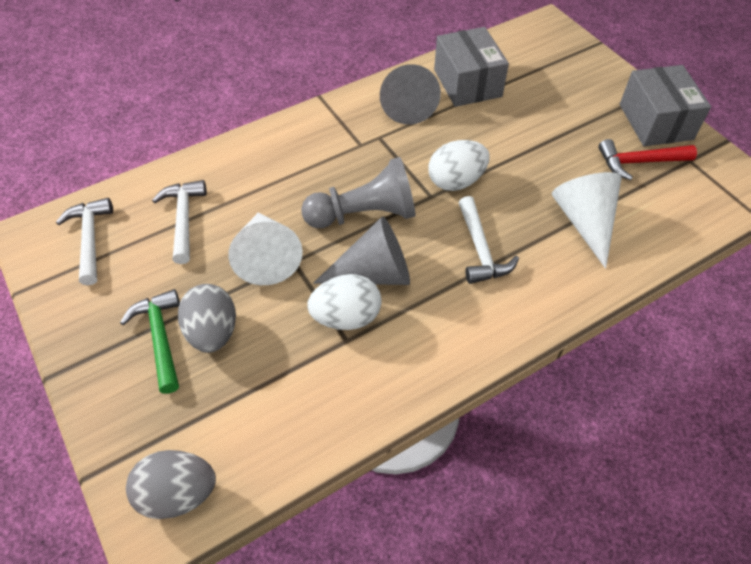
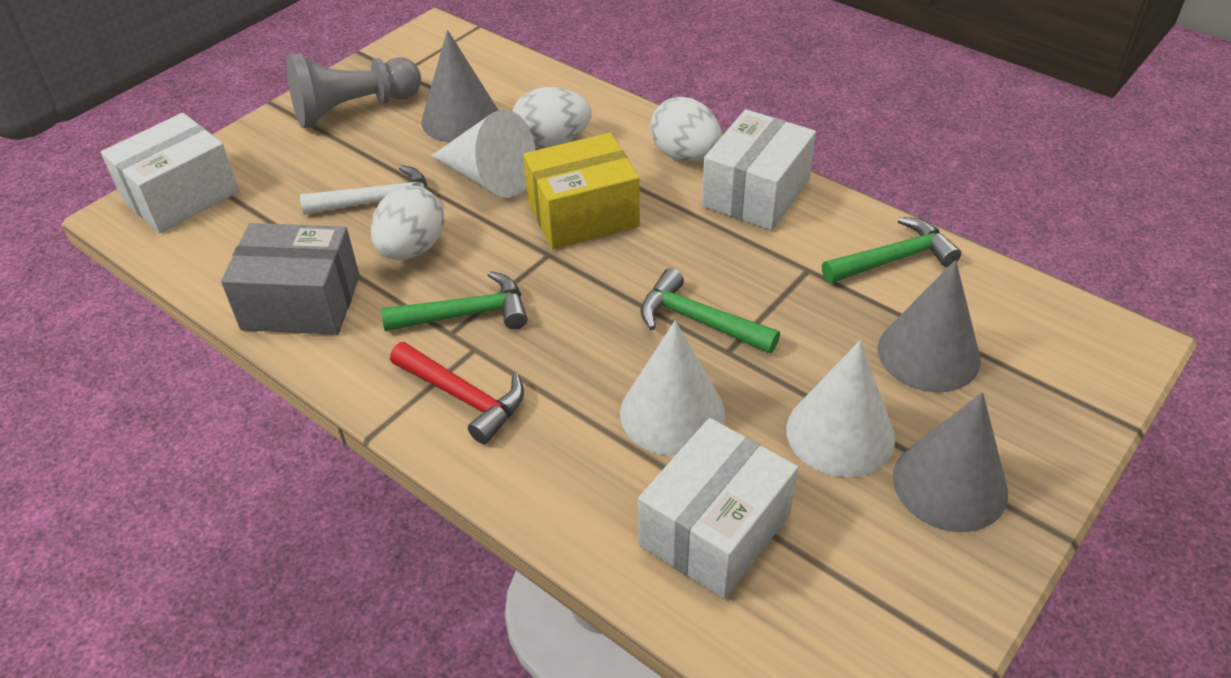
green hammer: 1 -> 3
grey box: 2 -> 1
grey cone: 2 -> 3
grey egg: 2 -> 0
white box: 0 -> 3
white cone: 2 -> 3
white egg: 2 -> 3
white hammer: 3 -> 1
yellow box: 0 -> 1

